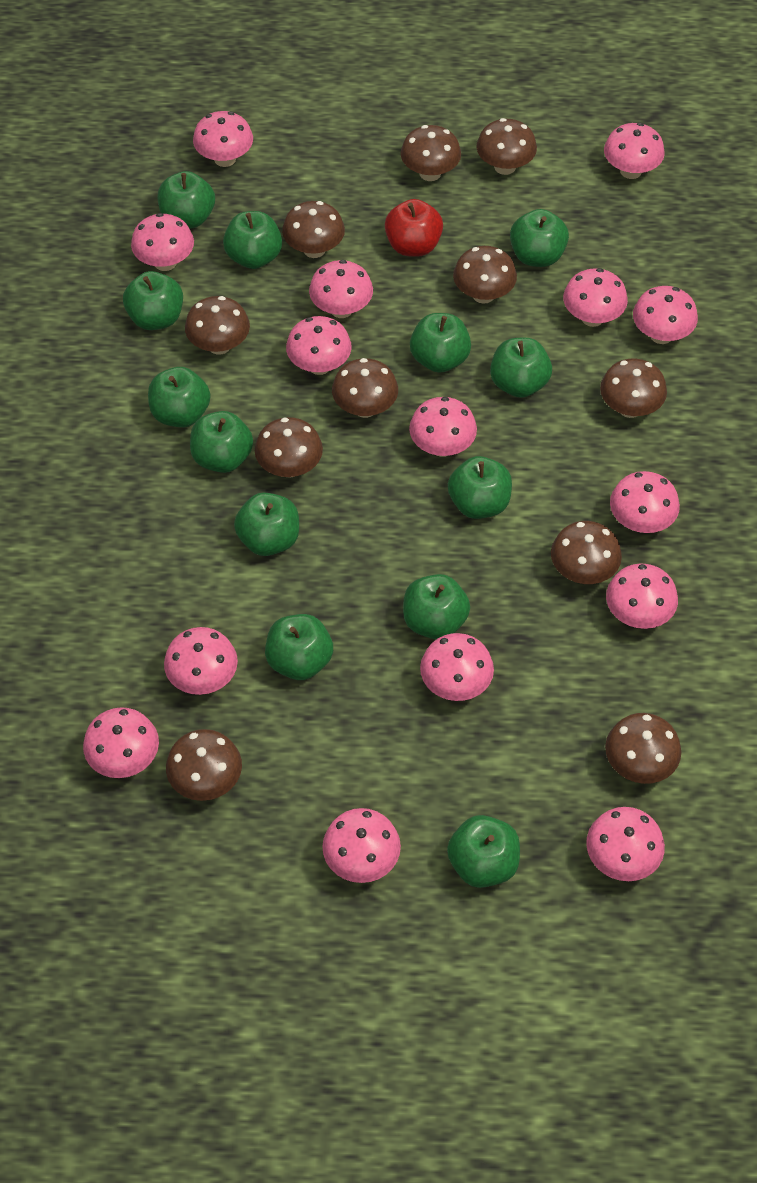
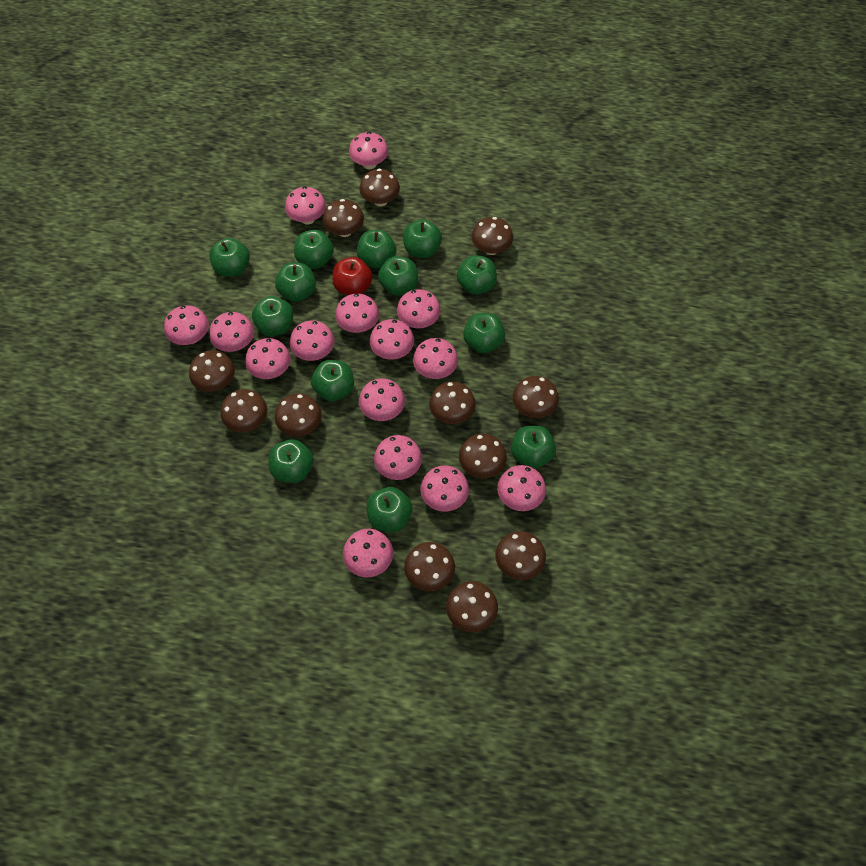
brown mushroom: 11 -> 12

